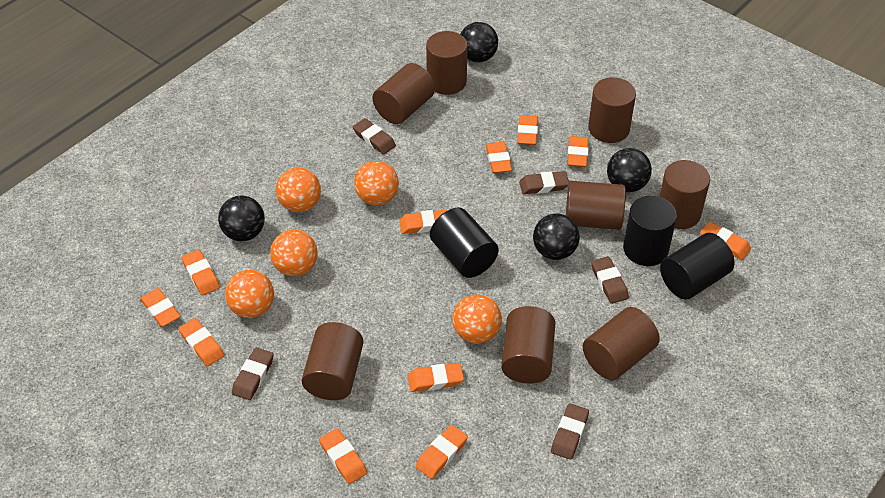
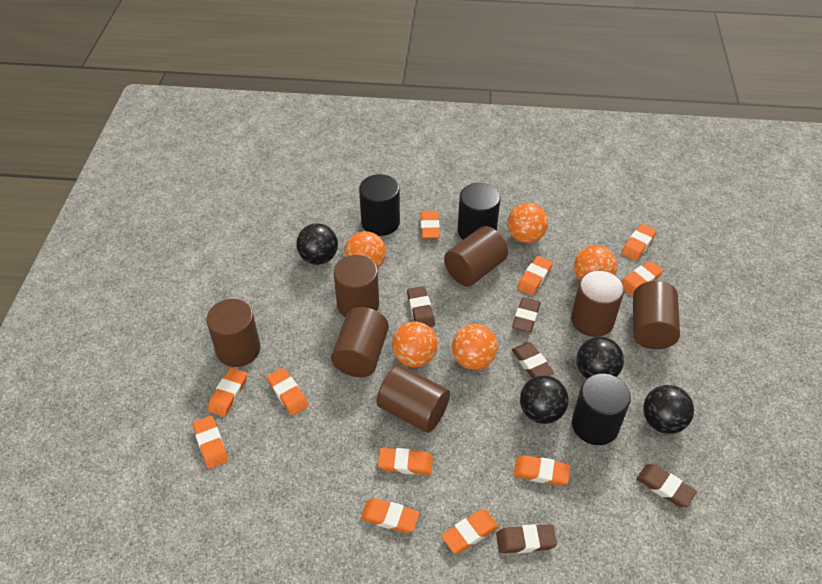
brown cylinder: 8 -> 7

